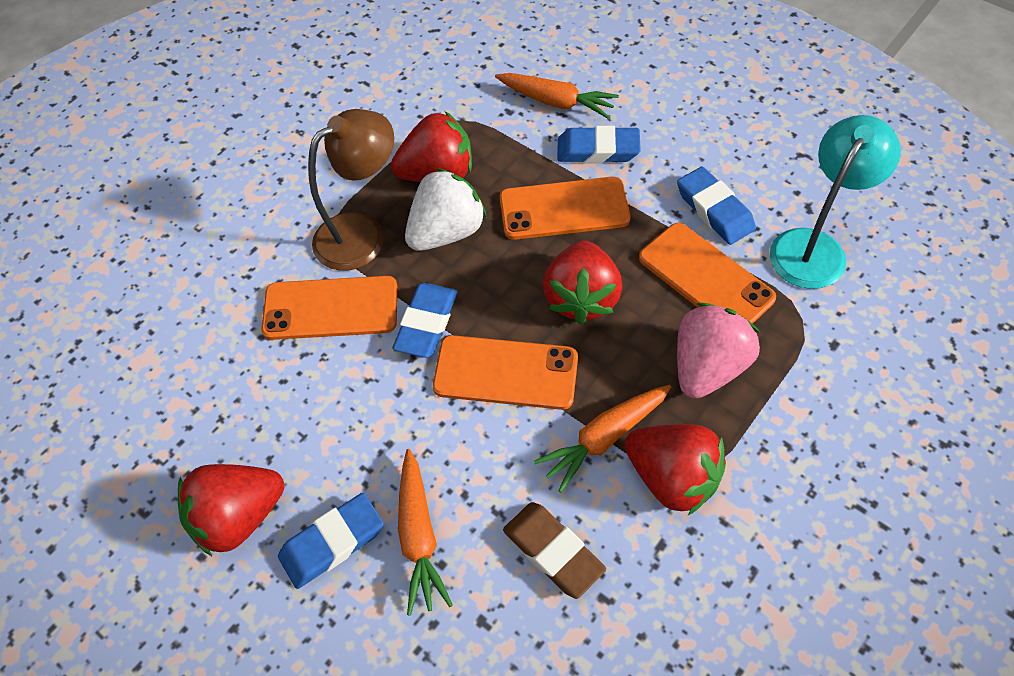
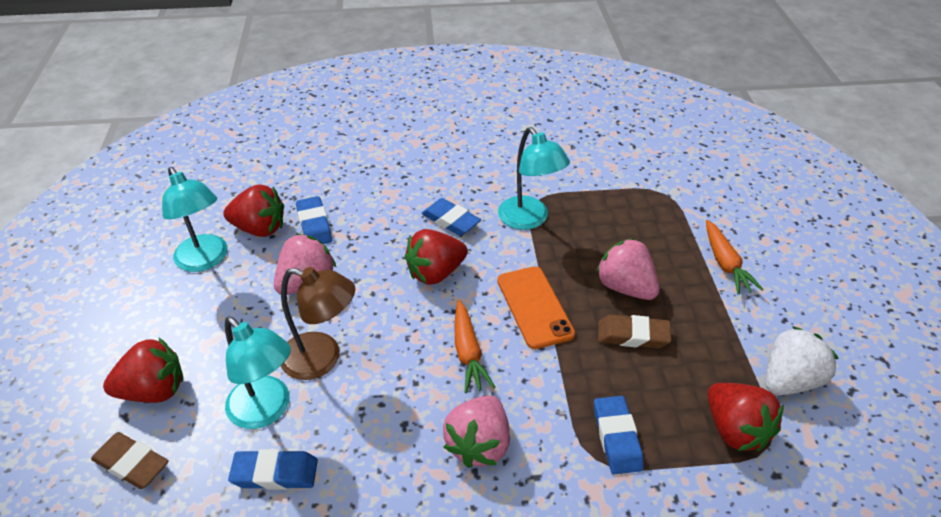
brown eraser: 1 -> 2
orange carrot: 3 -> 2
orange phone: 4 -> 1
pink strawberry: 1 -> 3
turquoise lamp: 1 -> 3

